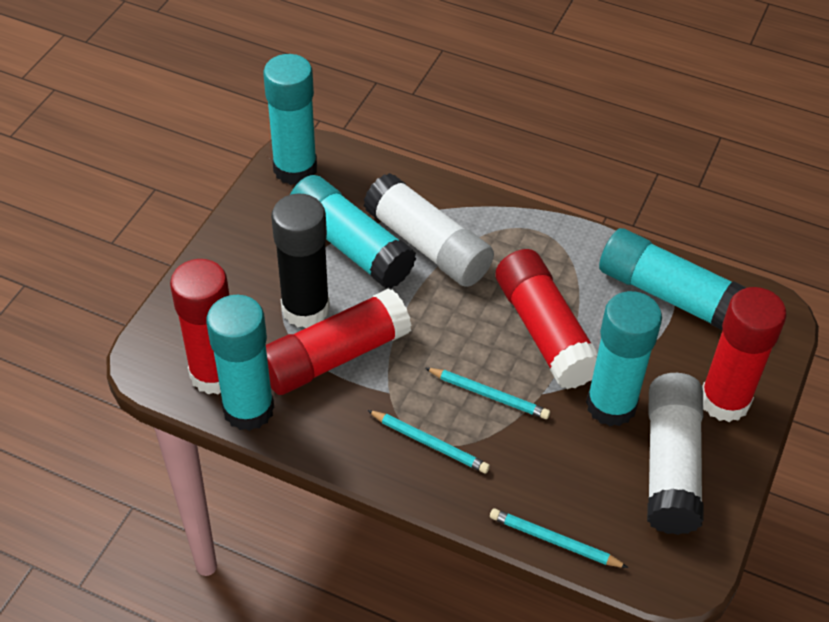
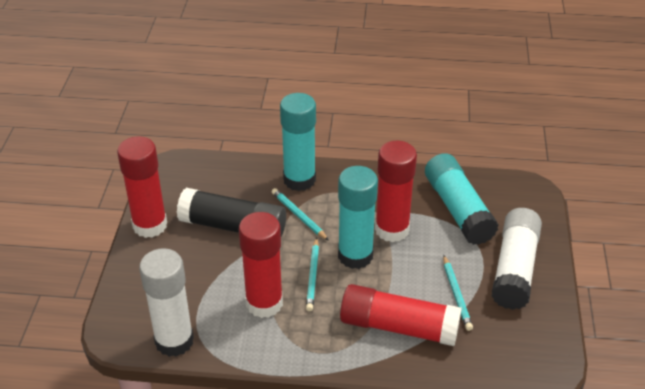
turquoise glue stick: 5 -> 3

